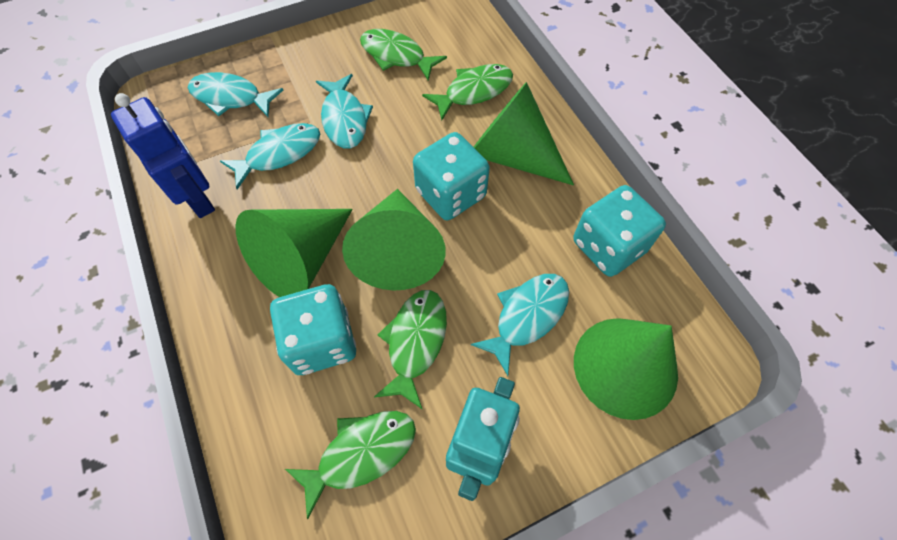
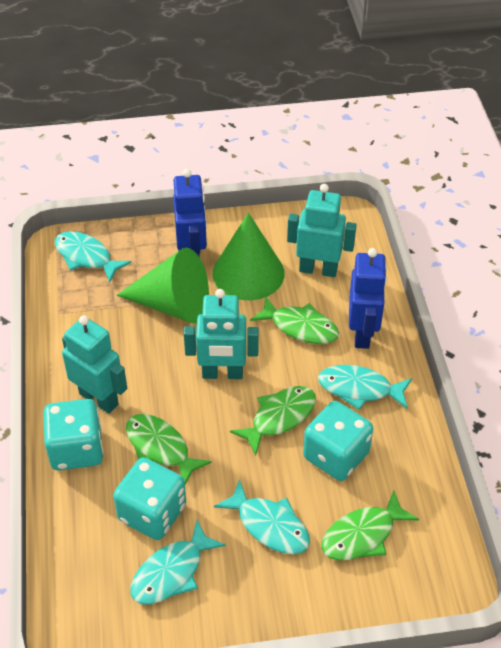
blue robot: 1 -> 2
green cone: 4 -> 2
turquoise robot: 1 -> 3

